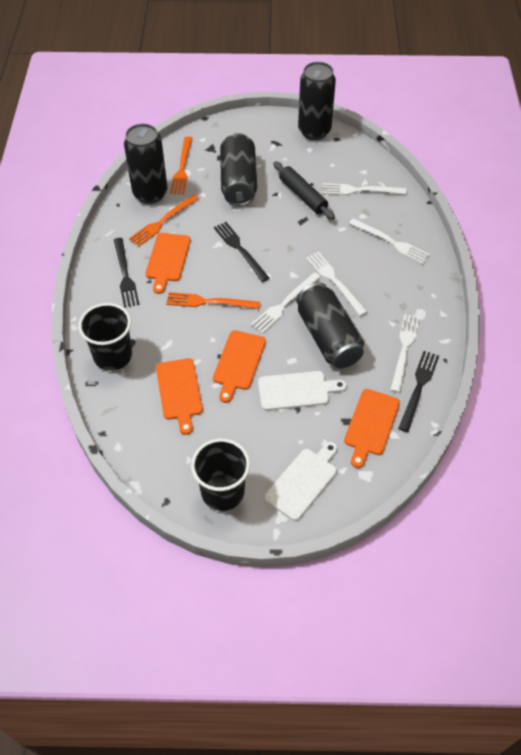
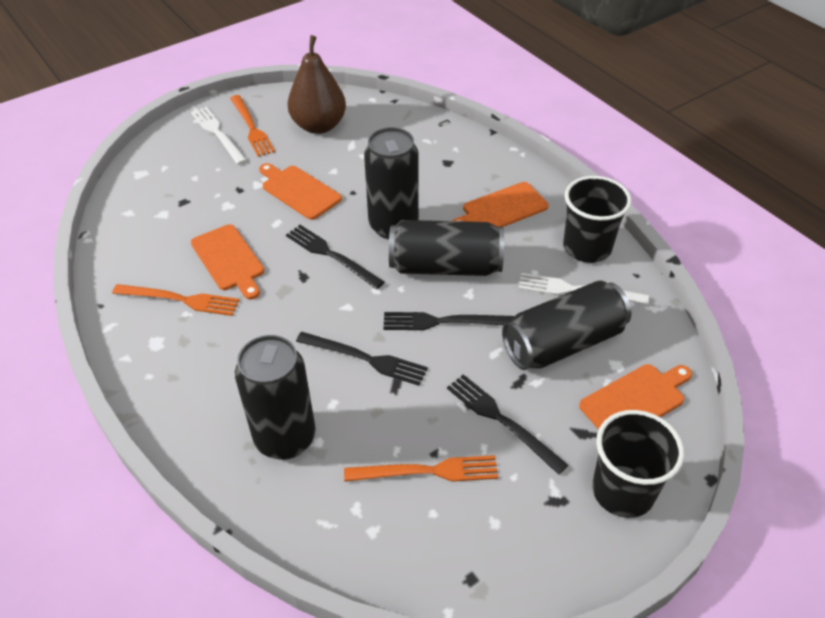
black fork: 3 -> 4
black rolling pin: 1 -> 0
brown pear: 0 -> 1
white cutting board: 2 -> 0
white fork: 5 -> 2

